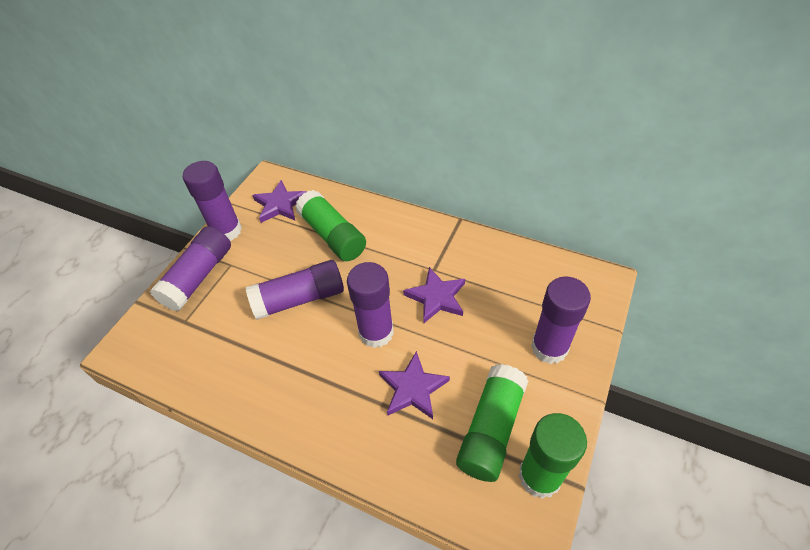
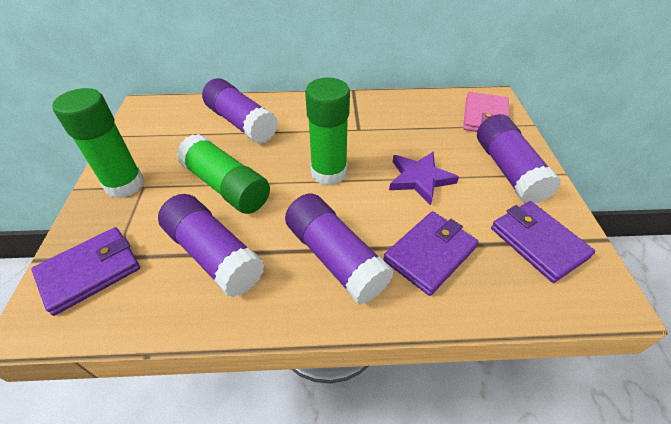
pink wallet: 0 -> 1
purple glue stick: 5 -> 4
purple star: 3 -> 1
purple wallet: 0 -> 3

